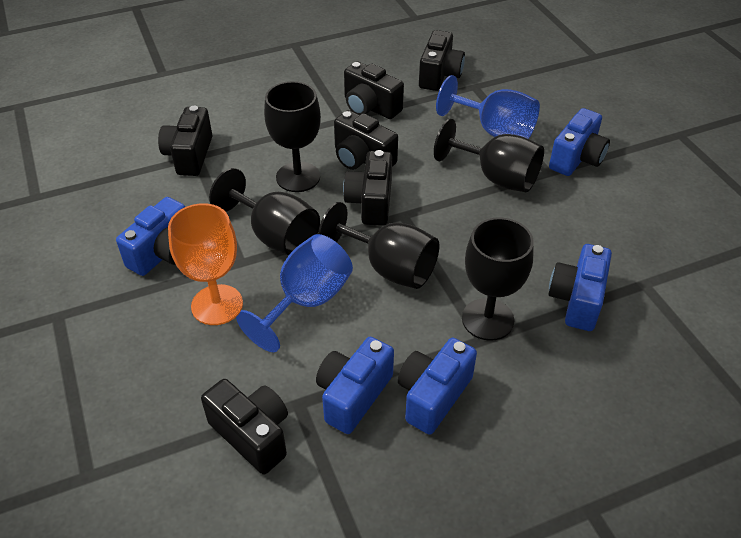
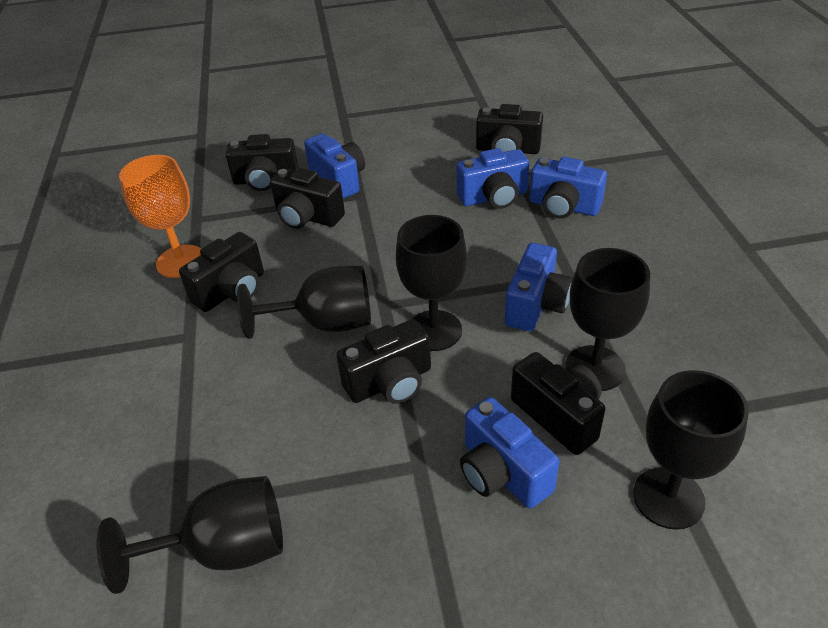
blue goblet: 2 -> 0

